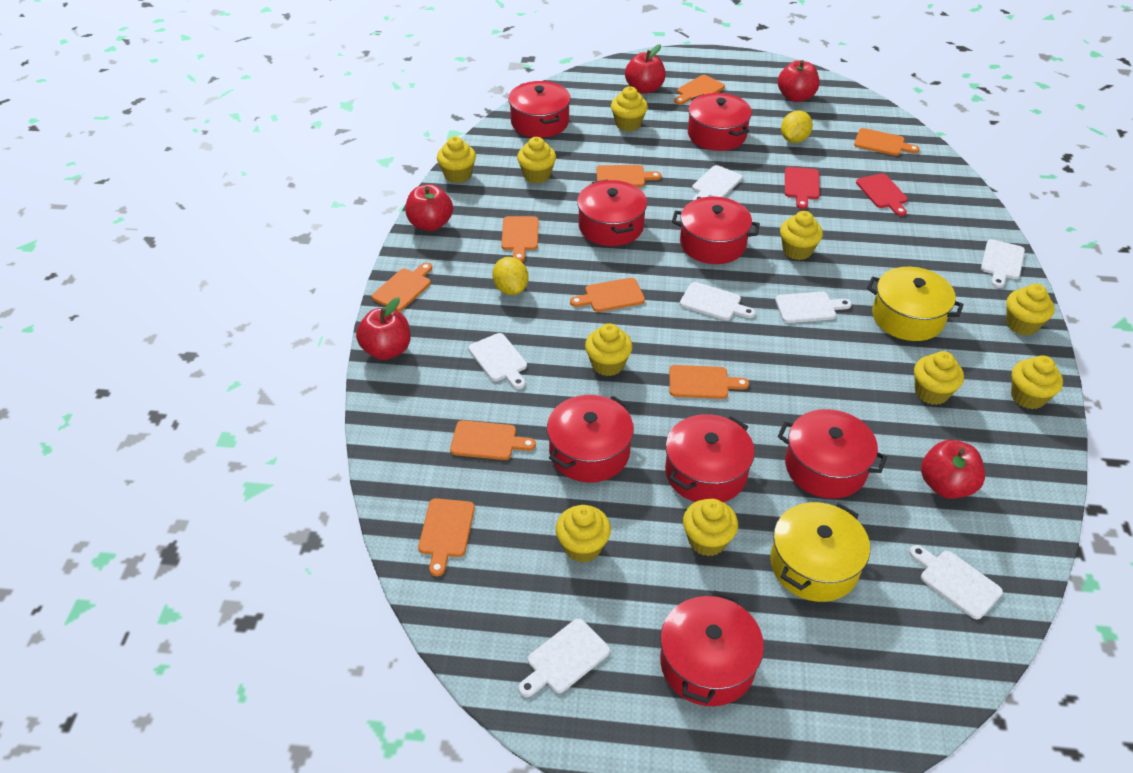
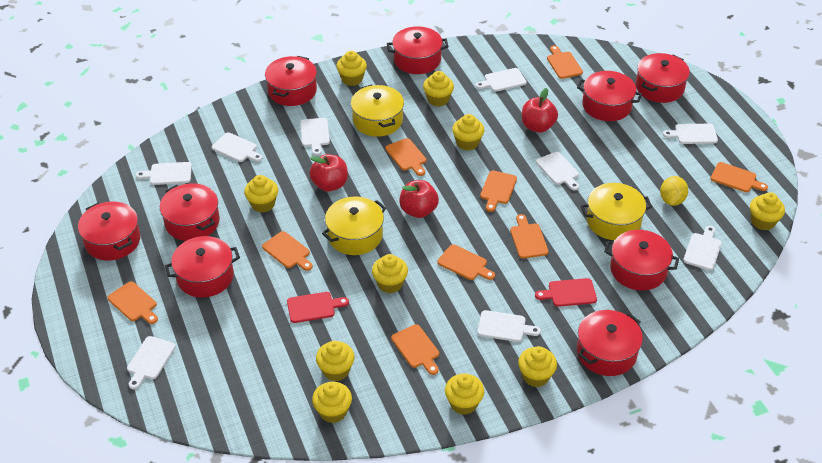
red apple: 5 -> 3
red pot: 8 -> 9
white cutting board: 7 -> 9
yellow lemon: 2 -> 1
yellow pot: 2 -> 3

